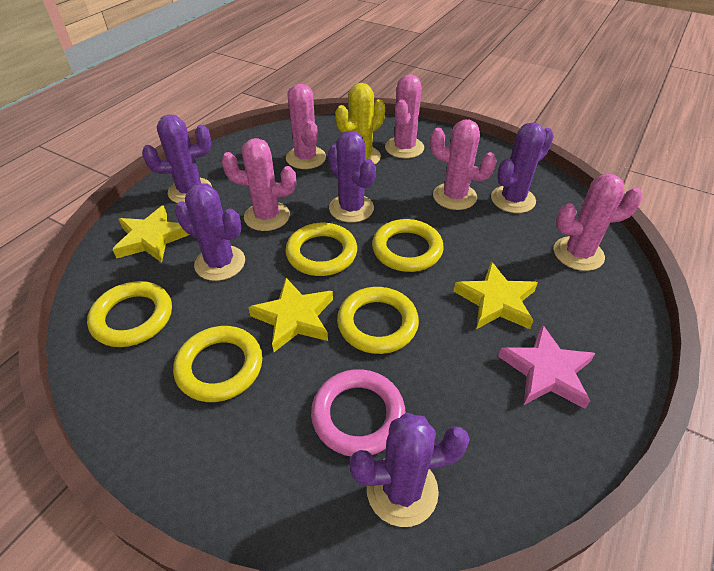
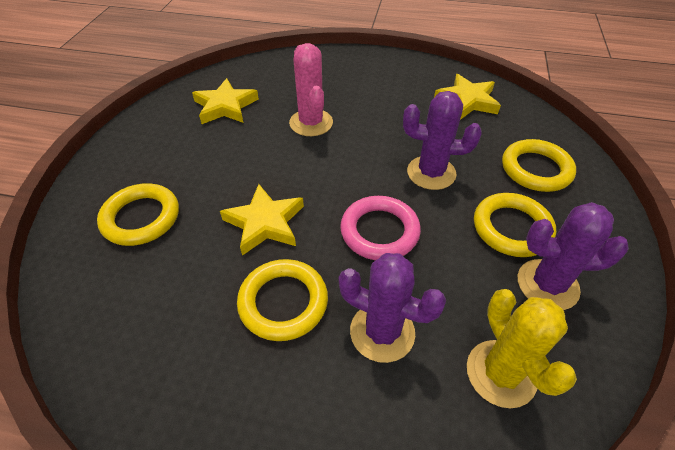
pink cactus: 5 -> 1
pink star: 1 -> 0
purple cactus: 5 -> 3
yellow ring: 5 -> 4

